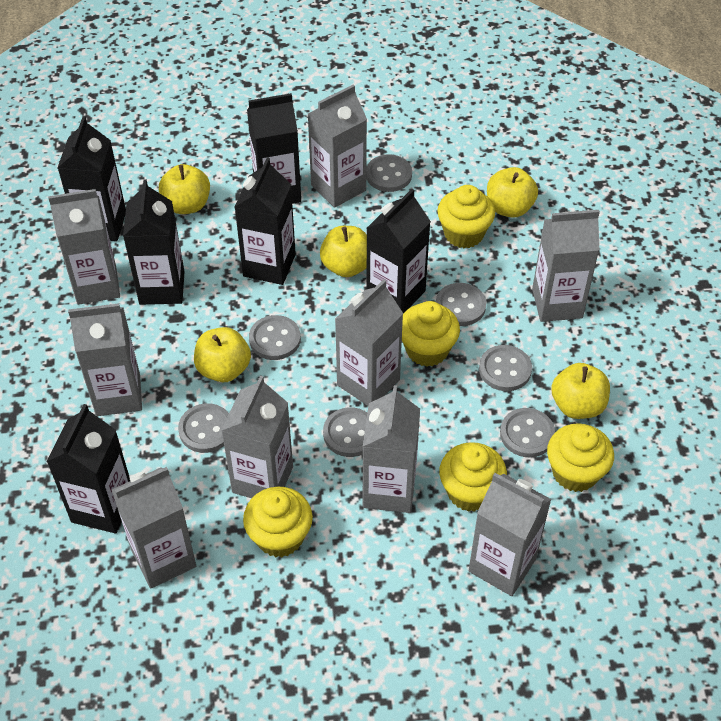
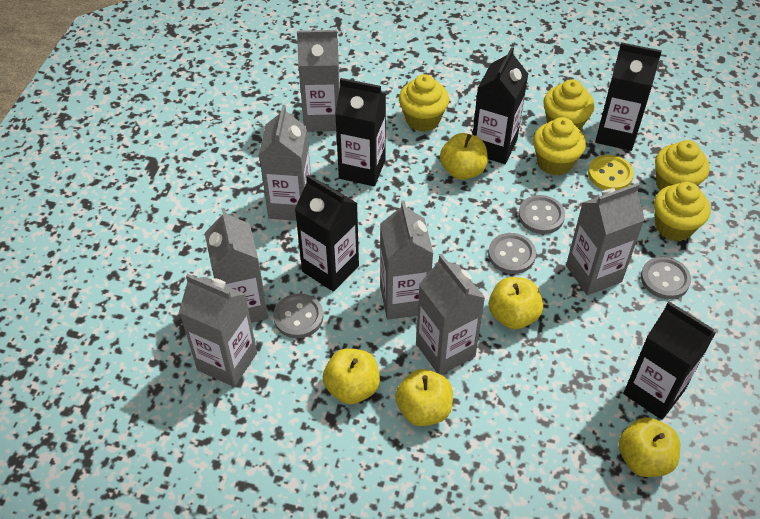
black carton: 6 -> 5
grey button: 7 -> 4
grey carton: 9 -> 7
yellow button: 0 -> 1

